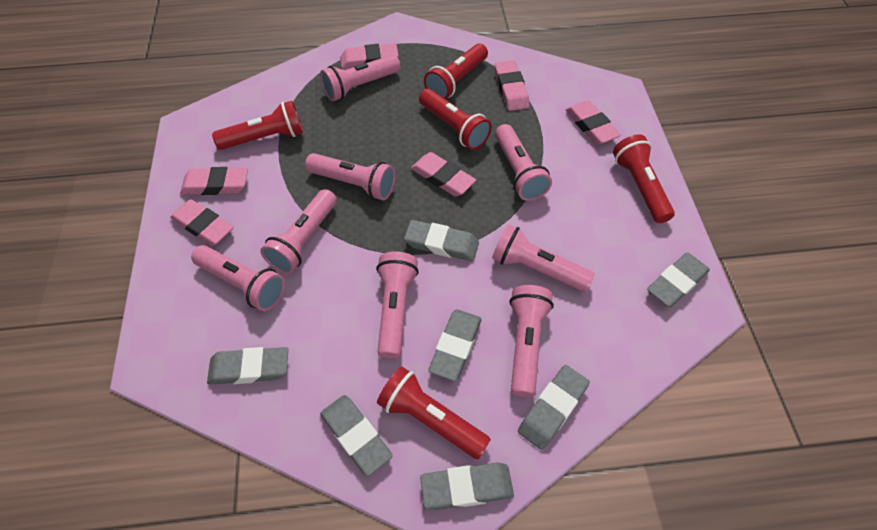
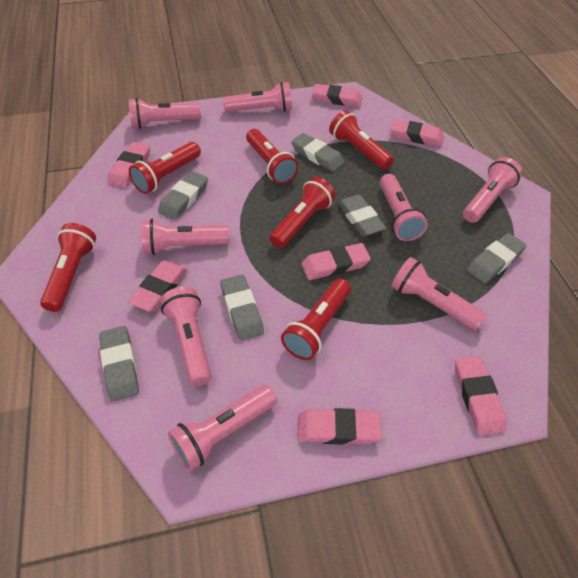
grey eraser: 7 -> 6
pink eraser: 6 -> 7
red flashlight: 5 -> 6

